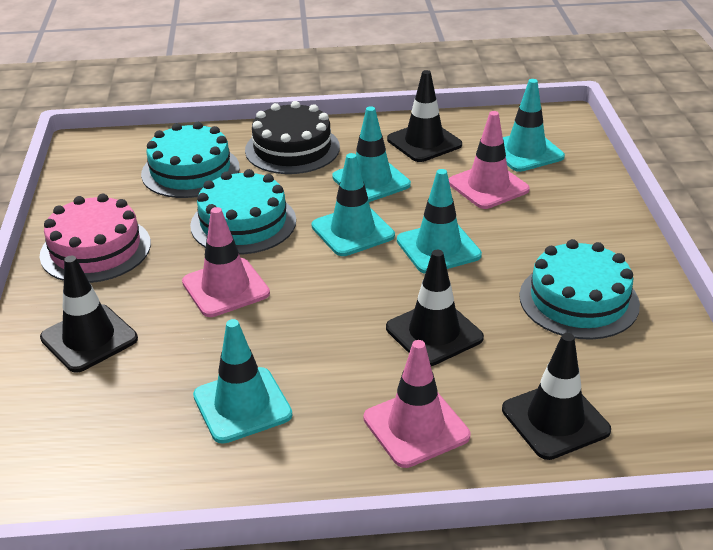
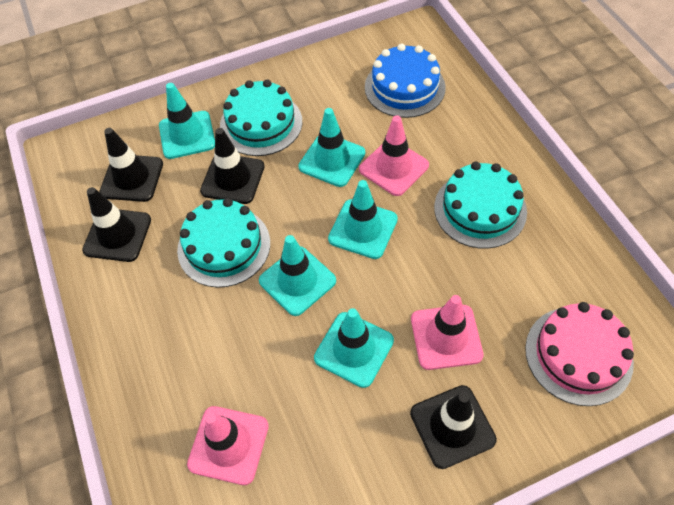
black cake: 1 -> 0
blue cake: 0 -> 1

